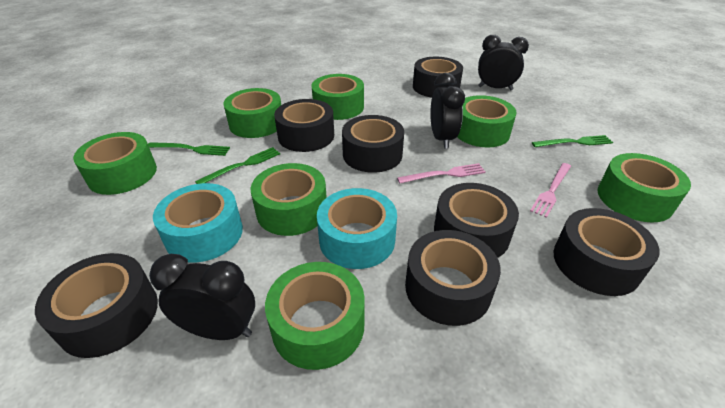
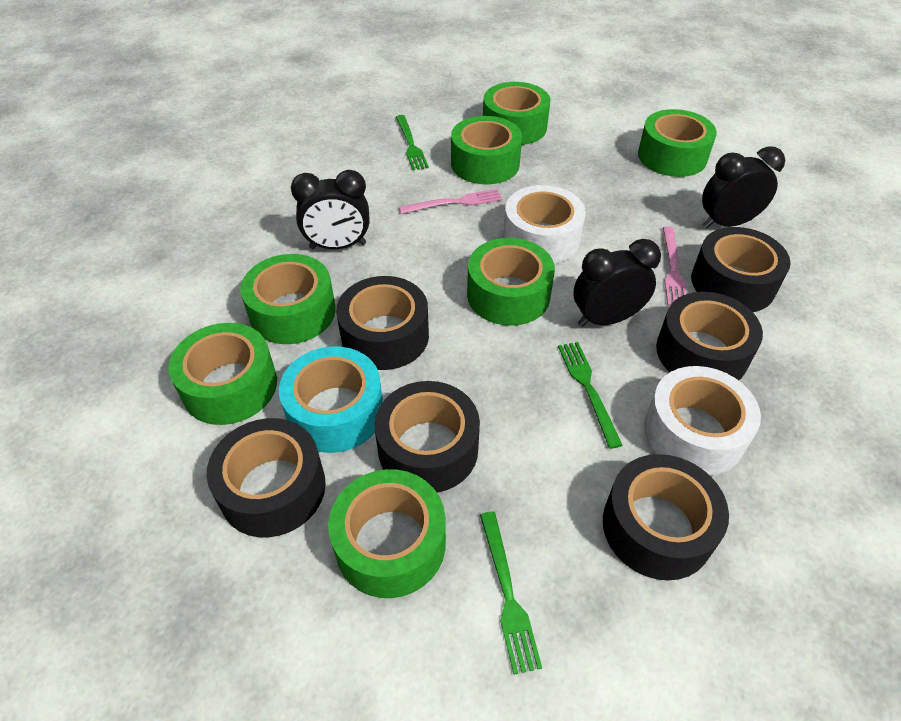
black tape: 7 -> 6
turquoise tape: 2 -> 1
white tape: 0 -> 2

